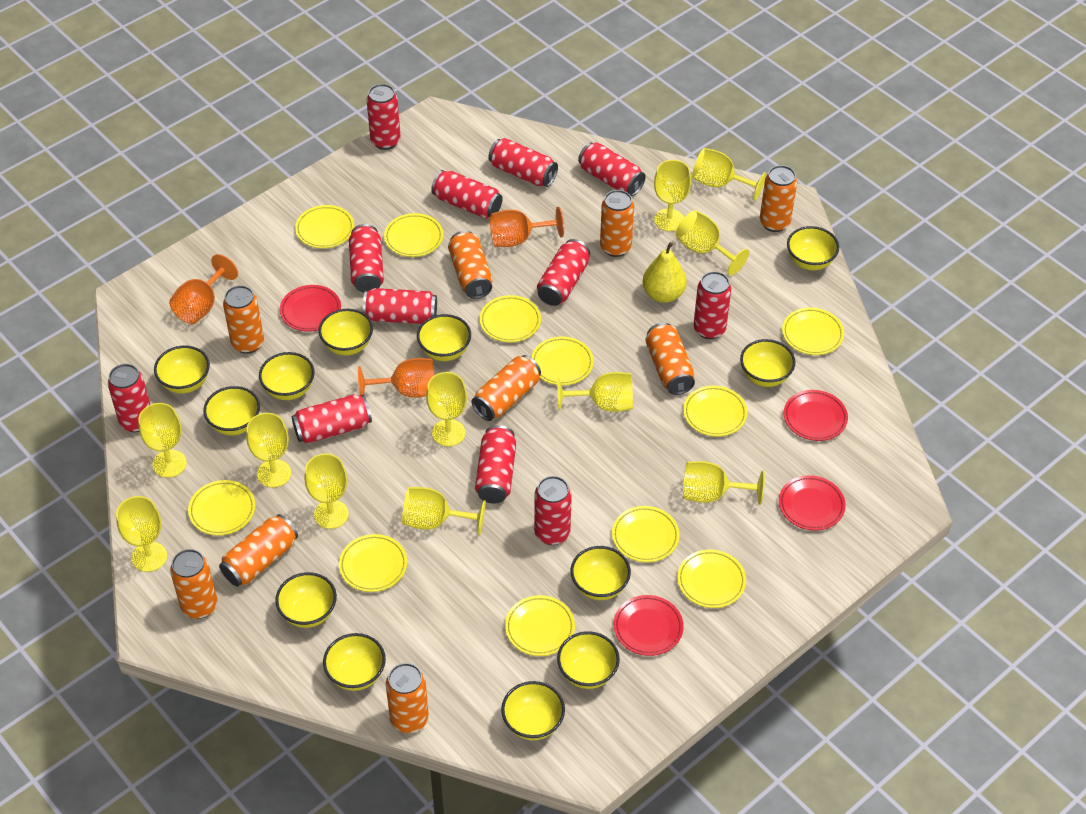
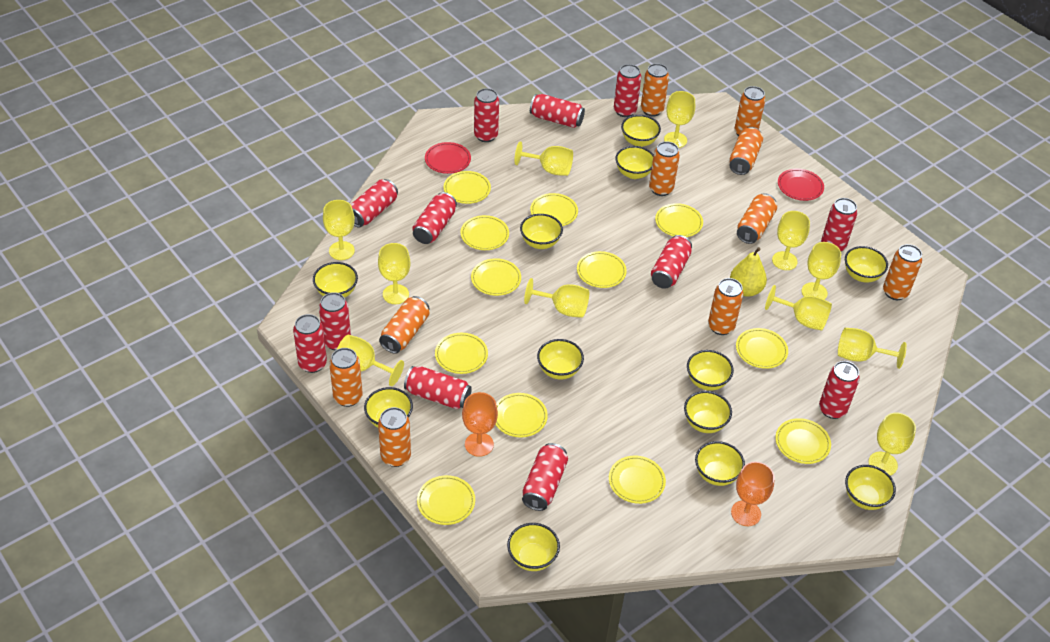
orange can: 9 -> 10
orange goblet: 3 -> 2
red plate: 4 -> 2
yellow plate: 11 -> 12

